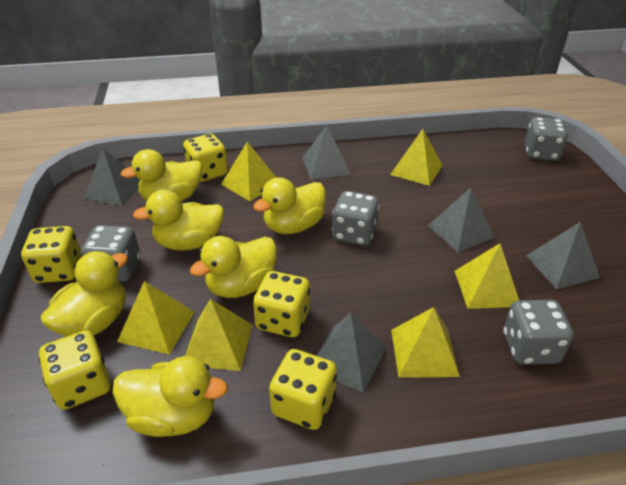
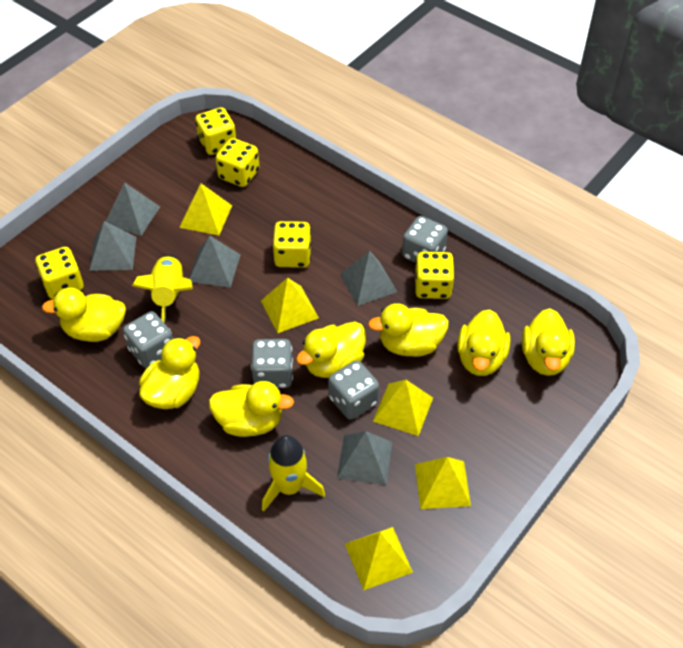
yellow duck: 6 -> 7
yellow pyramid: 6 -> 5
yellow rocket: 0 -> 2

